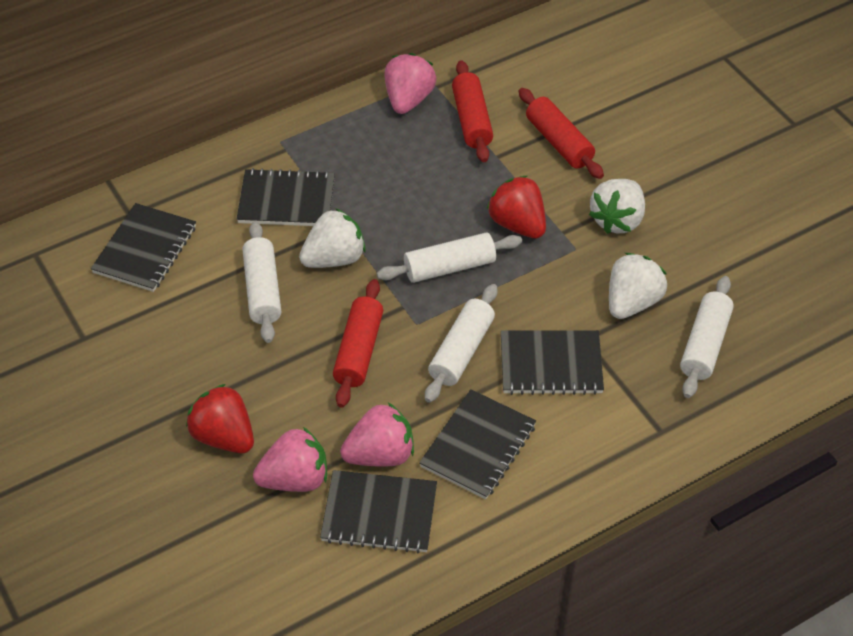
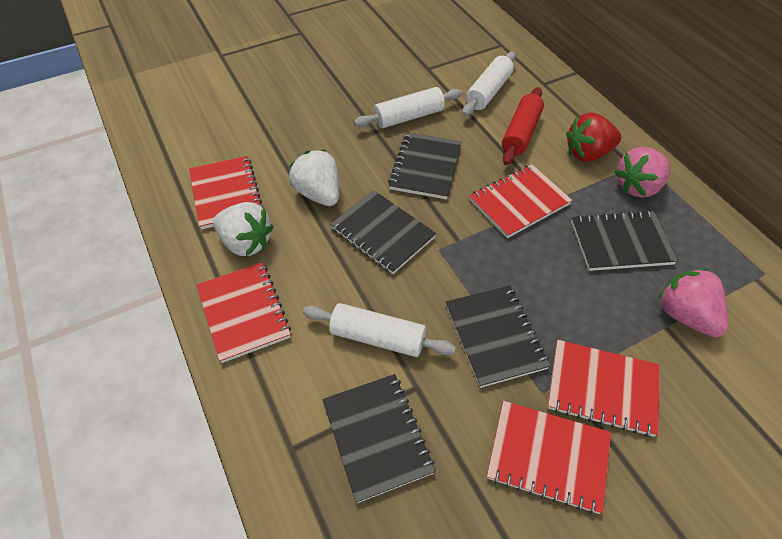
pink strawberry: 3 -> 2
red notebook: 0 -> 5
red rolling pin: 3 -> 1
red strawberry: 2 -> 1
white rolling pin: 4 -> 3
white strawberry: 3 -> 2

